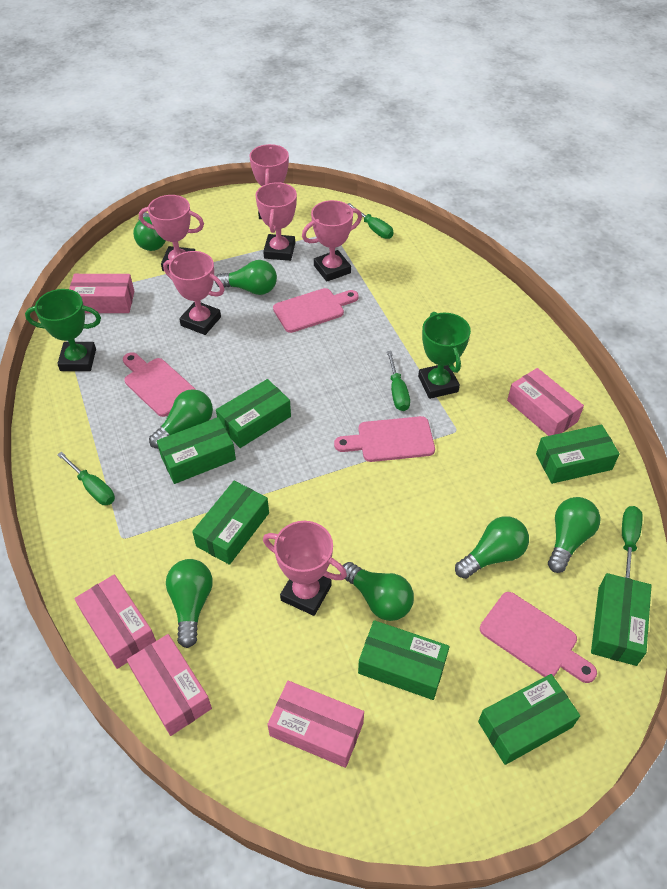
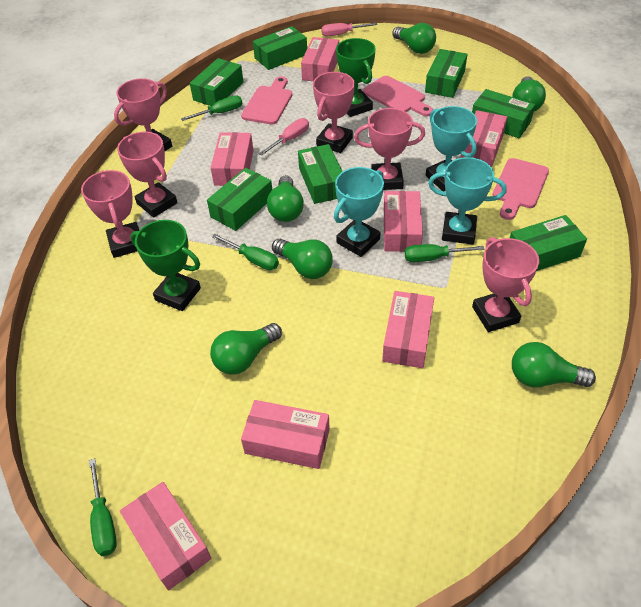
green light bulb: 7 -> 6
pink box: 5 -> 7
pink cutting board: 4 -> 3
pink screwdriver: 0 -> 2
turquoise trophy: 0 -> 3

